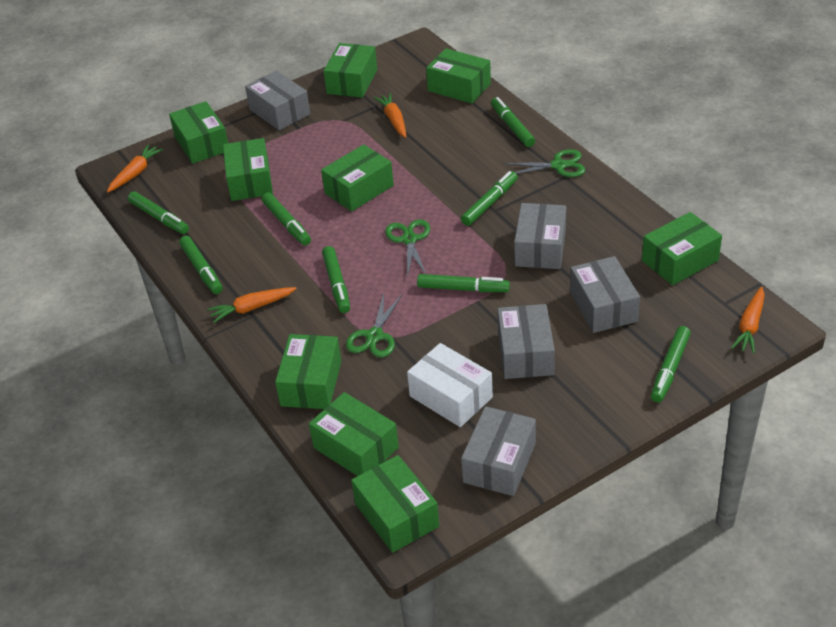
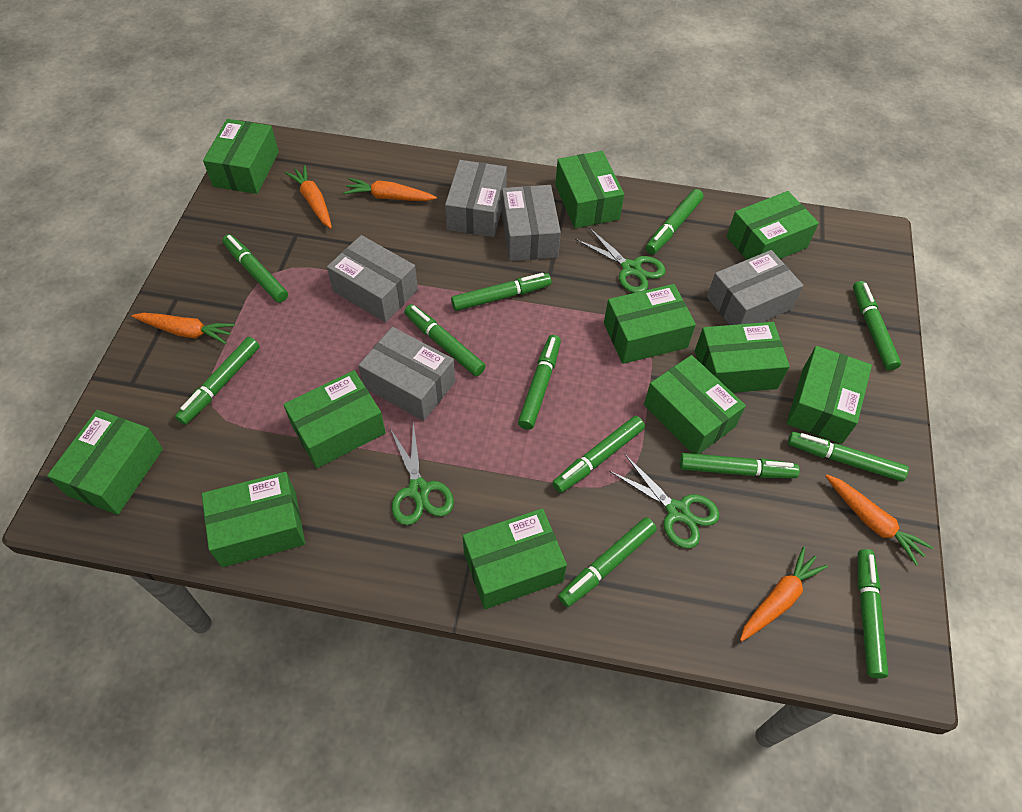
green box: 9 -> 11
green marker: 8 -> 12
orange carrot: 4 -> 5
white box: 1 -> 0

